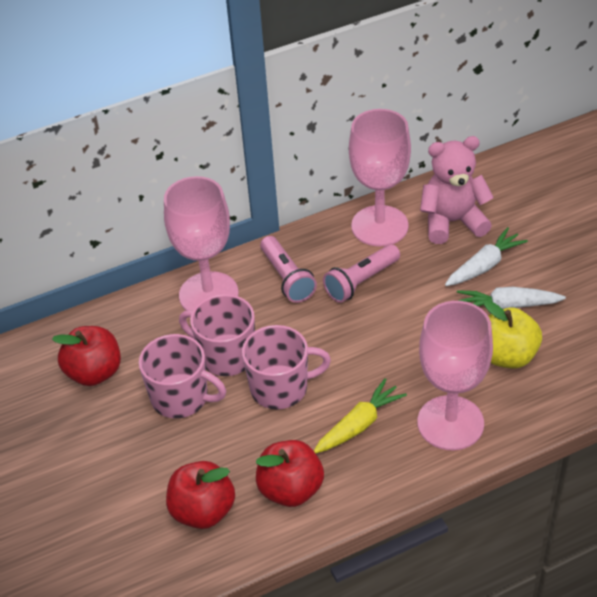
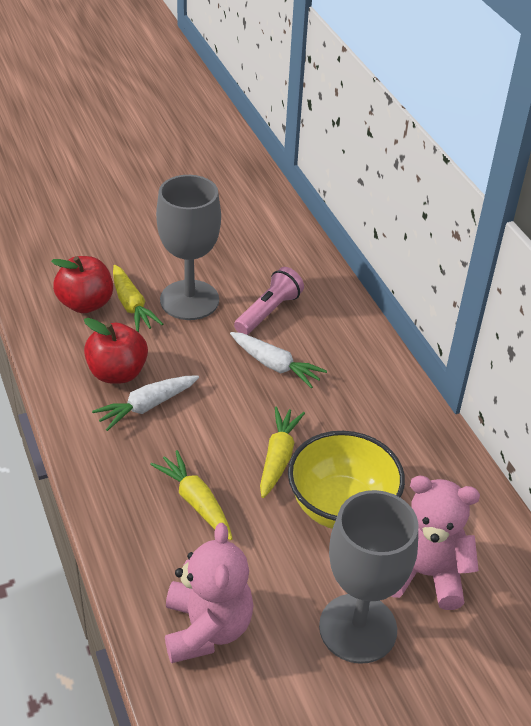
grey goblet: 0 -> 2
pink flashlight: 2 -> 1
pink goblet: 3 -> 0
pink mug: 3 -> 0
pink teddy bear: 1 -> 2
red apple: 3 -> 2
yellow apple: 1 -> 0
yellow bowl: 0 -> 1
yellow carrot: 1 -> 3

